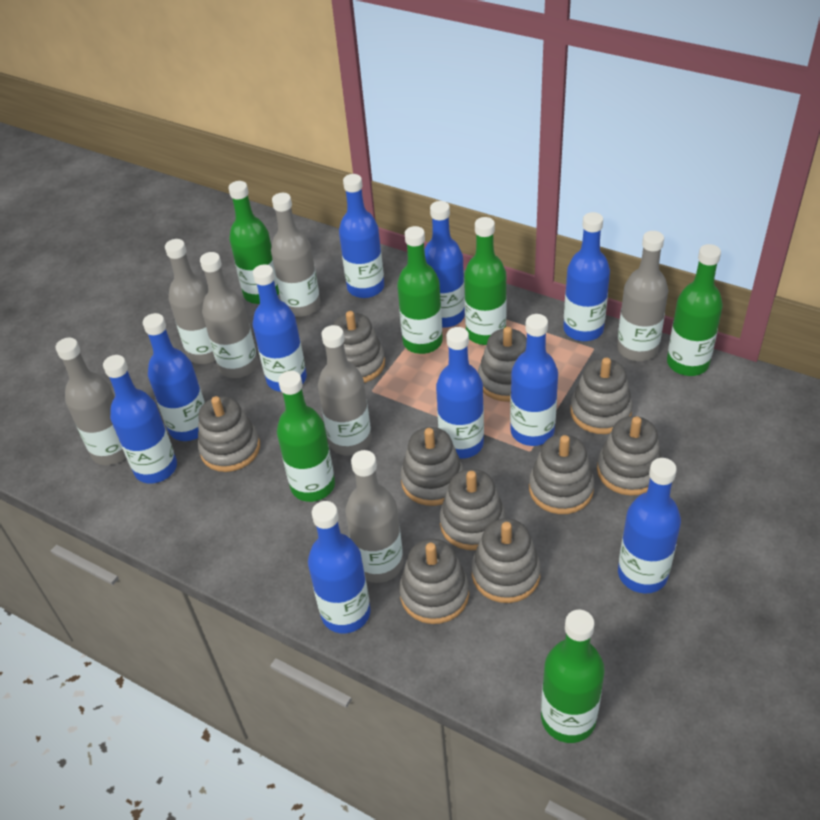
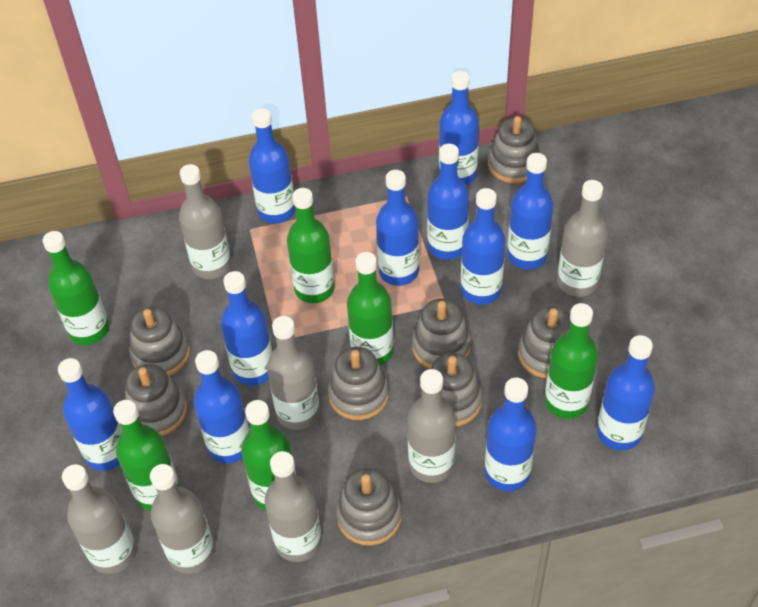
blue bottle: 10 -> 11
grey stacking toy: 10 -> 8

